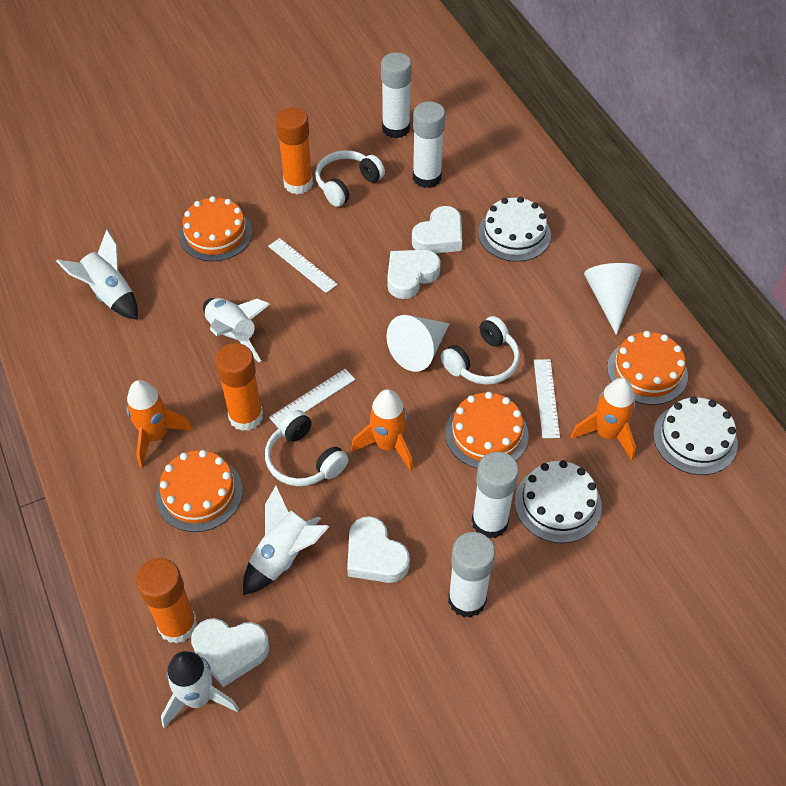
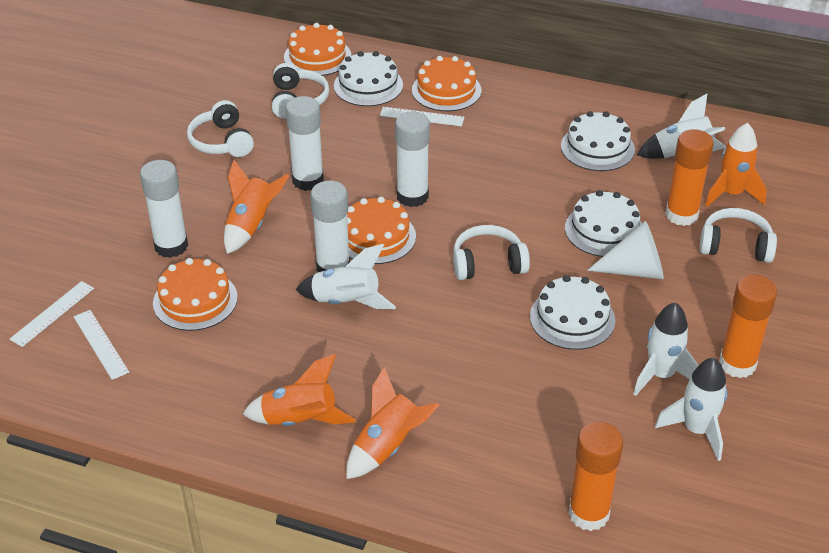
orange rocket: 3 -> 4
white cake: 3 -> 4
white cone: 2 -> 1
white headphones: 3 -> 4
white heart: 4 -> 0

